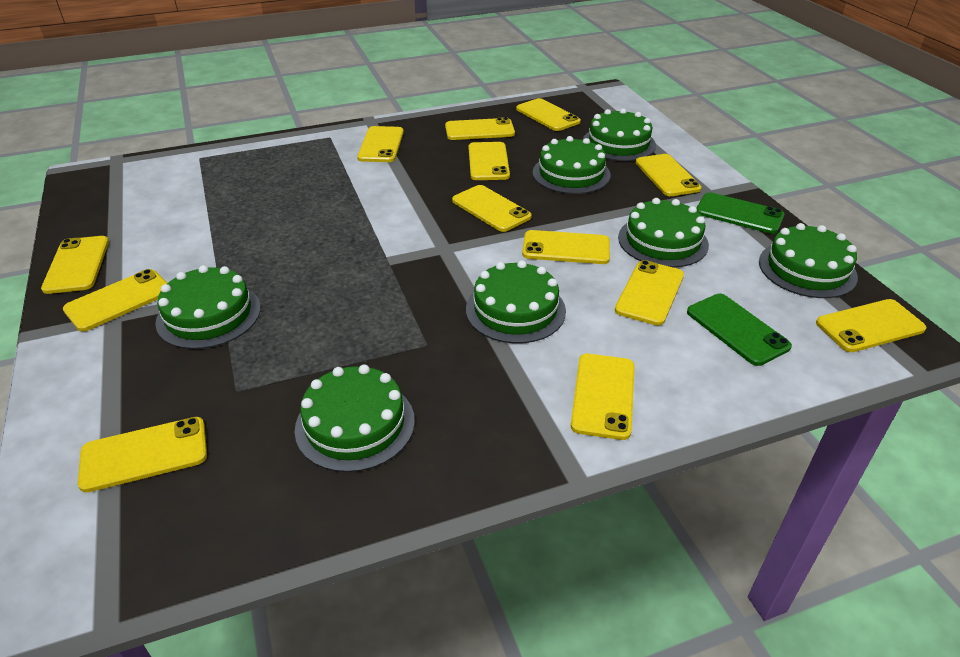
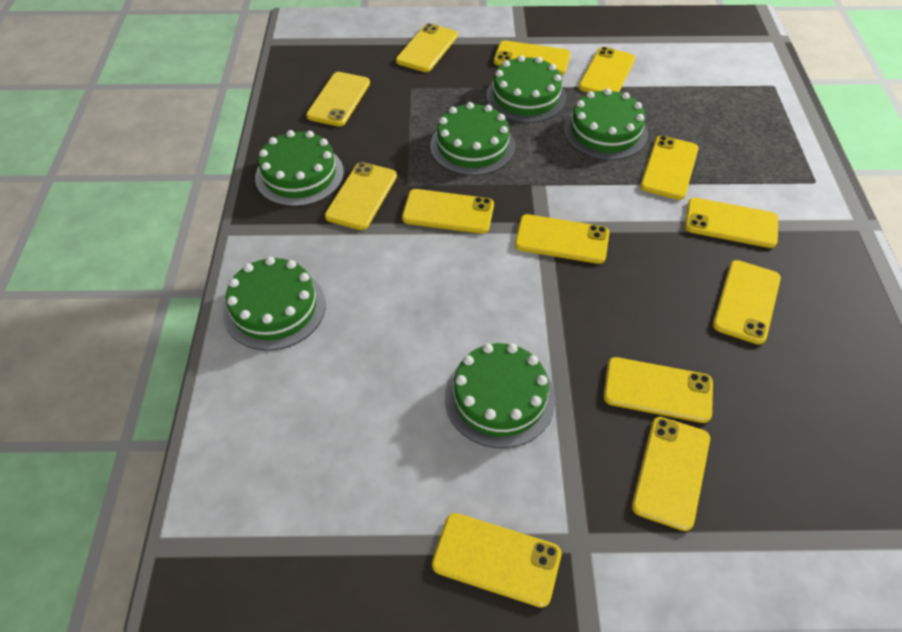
green cake: 7 -> 6
green phone: 2 -> 0

